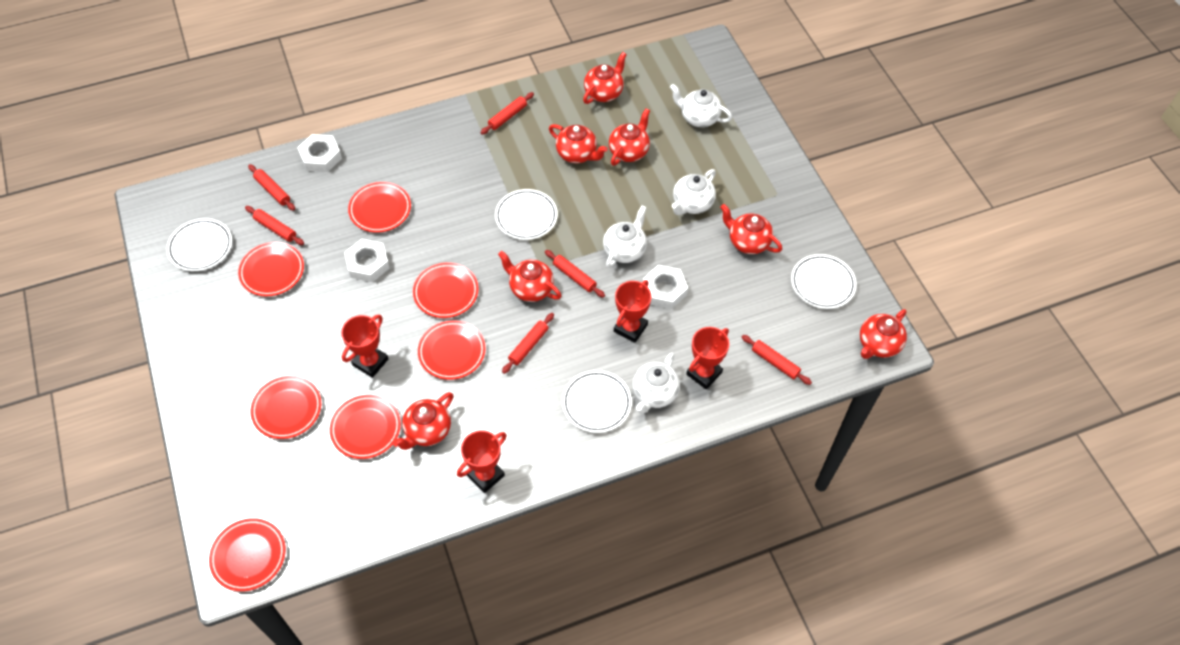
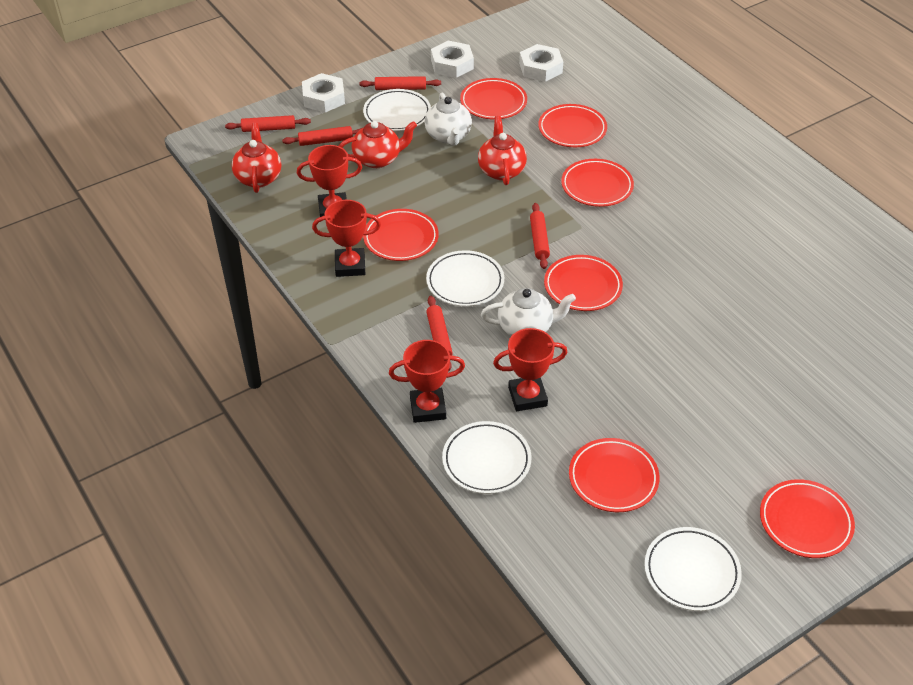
red rolling pin: 6 -> 5
red teapot: 7 -> 3
white teapot: 4 -> 2

